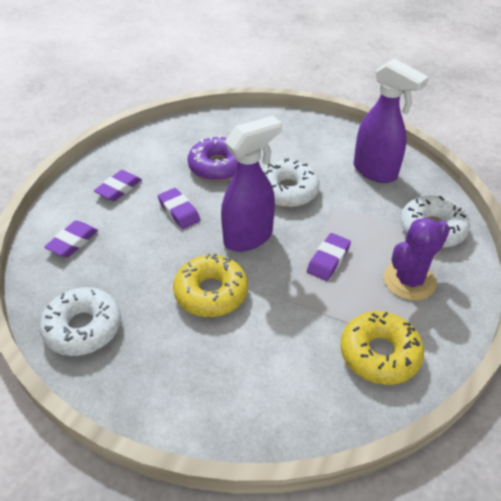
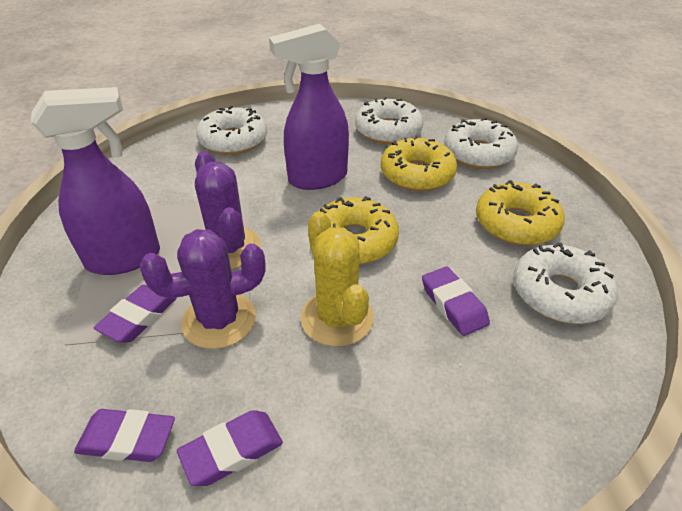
purple cactus: 1 -> 2
purple donut: 1 -> 0
white donut: 3 -> 4
yellow cactus: 0 -> 1
yellow donut: 2 -> 3

